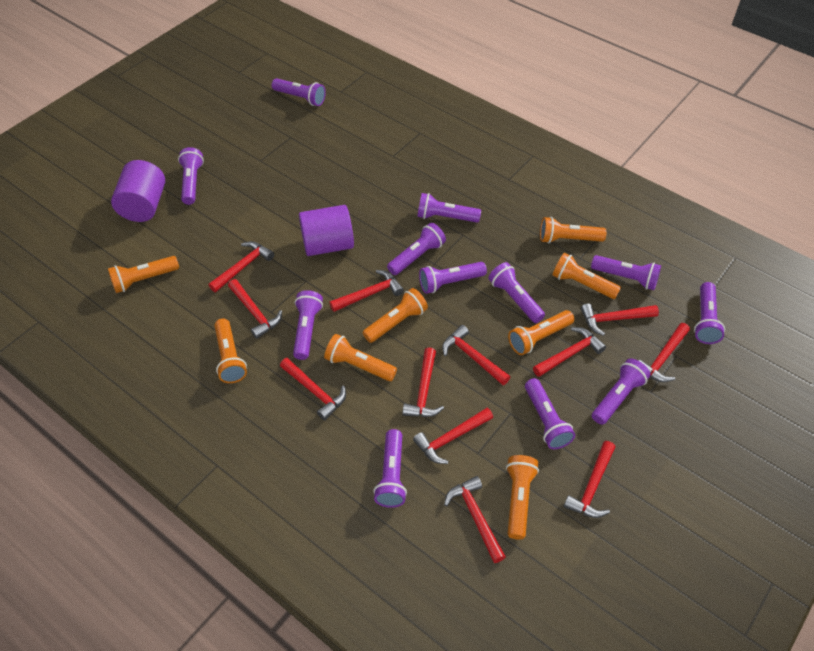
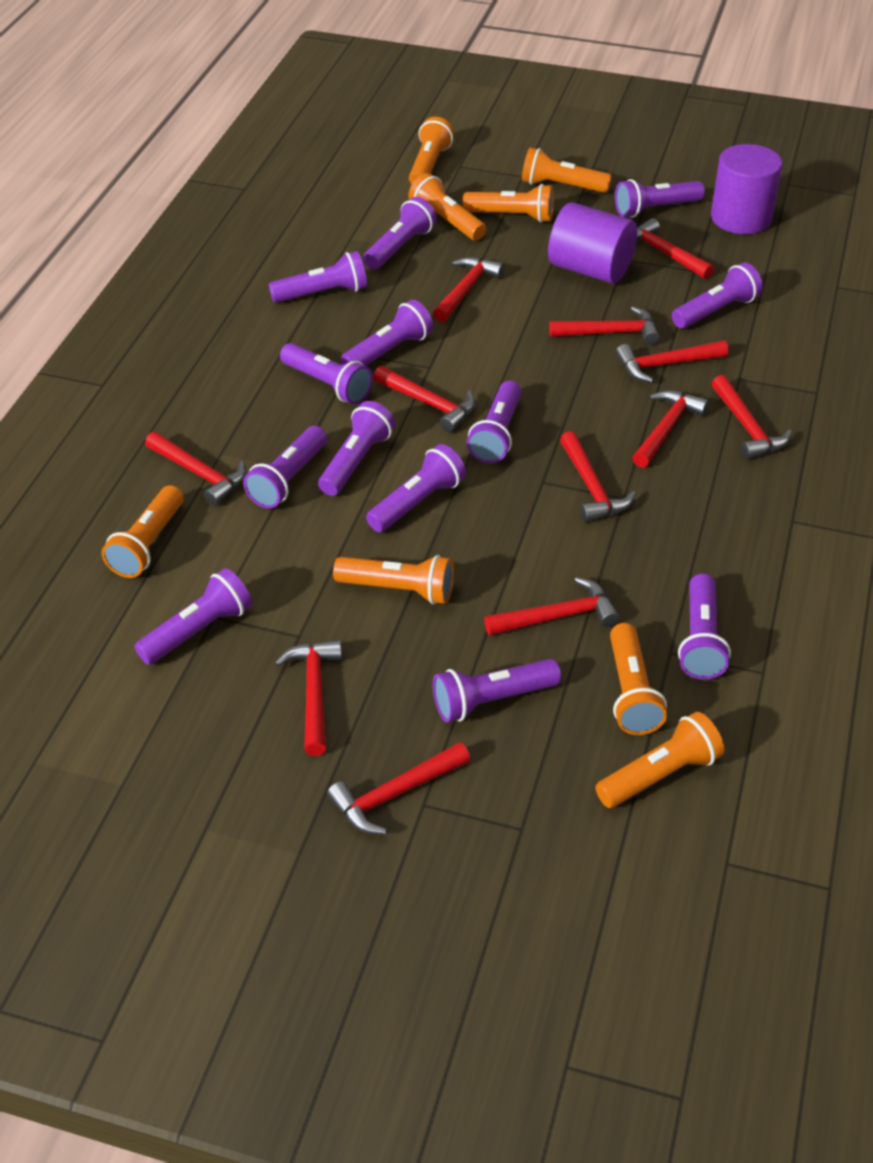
purple flashlight: 12 -> 13

